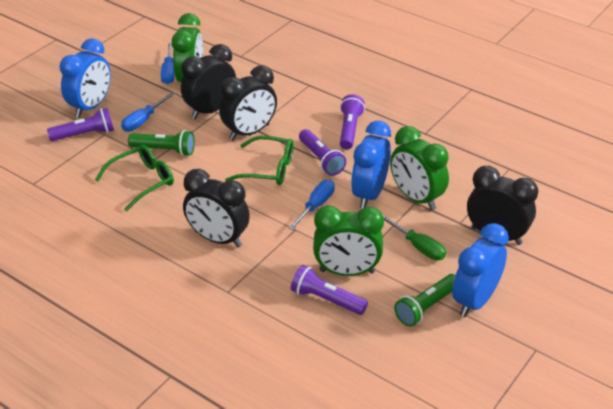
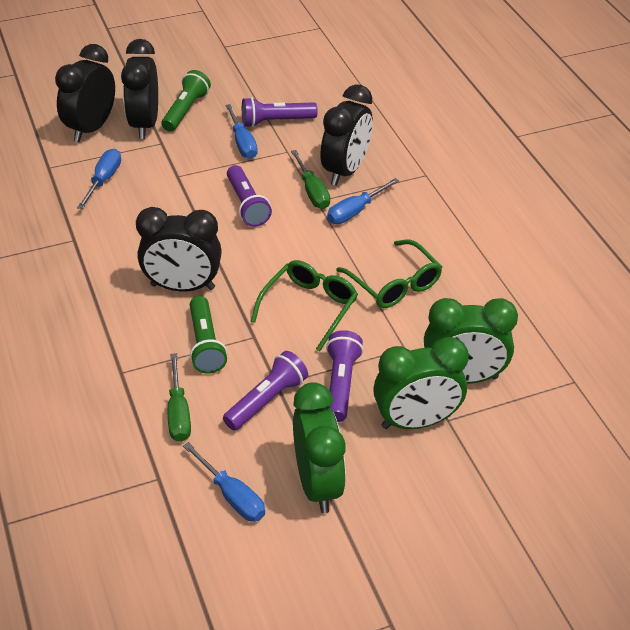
blue clock: 3 -> 0
blue screwdriver: 3 -> 4
green screwdriver: 1 -> 2

